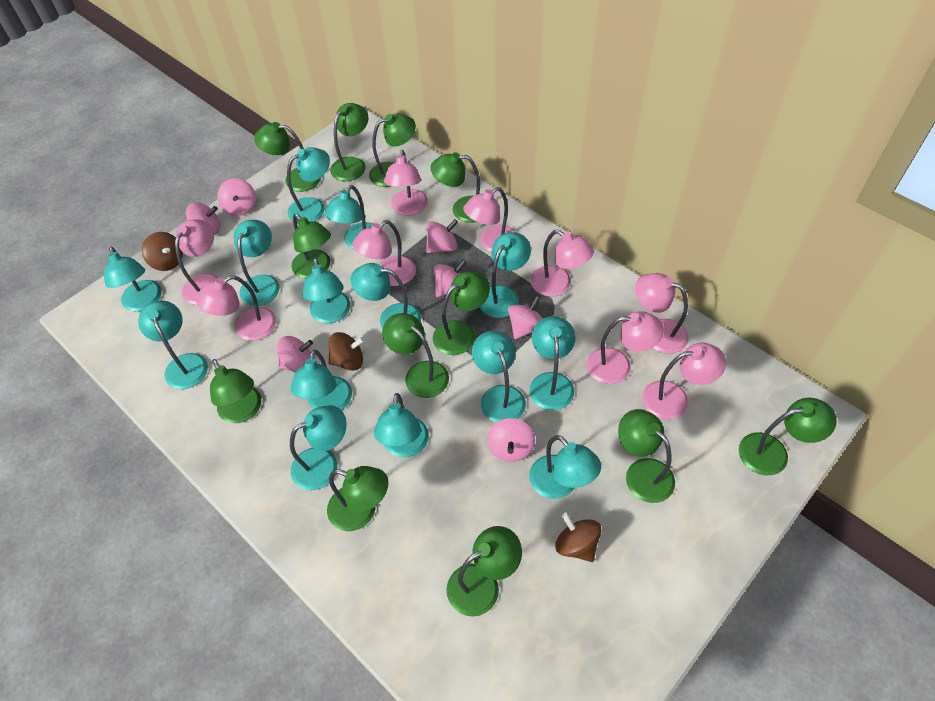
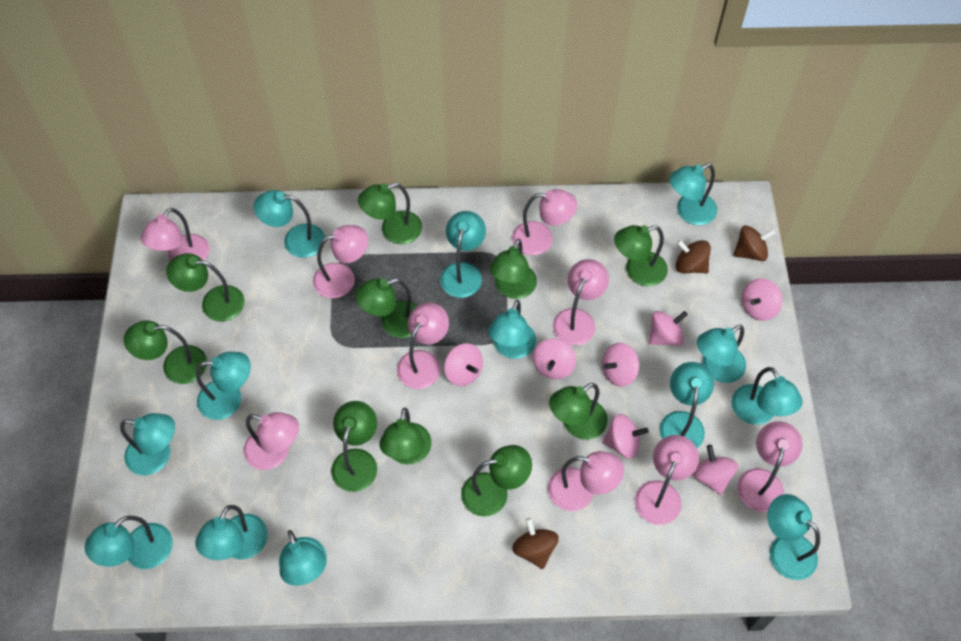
green lamp: 12 -> 10
turquoise lamp: 14 -> 13

